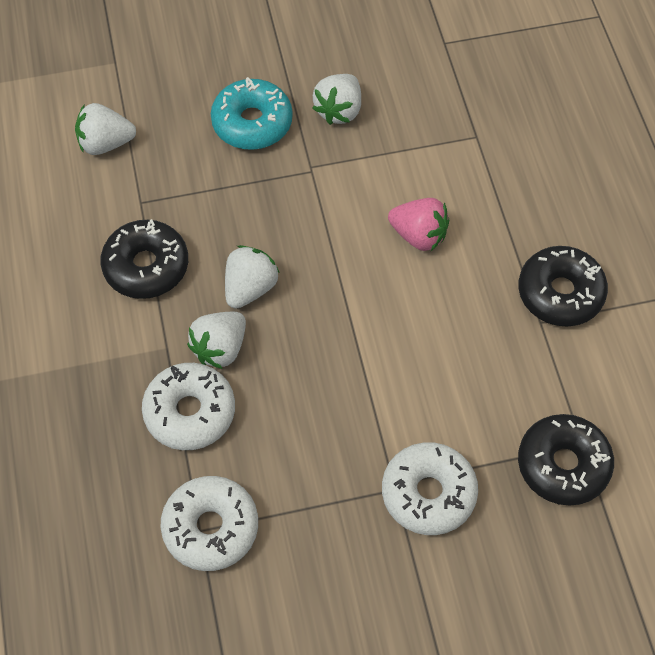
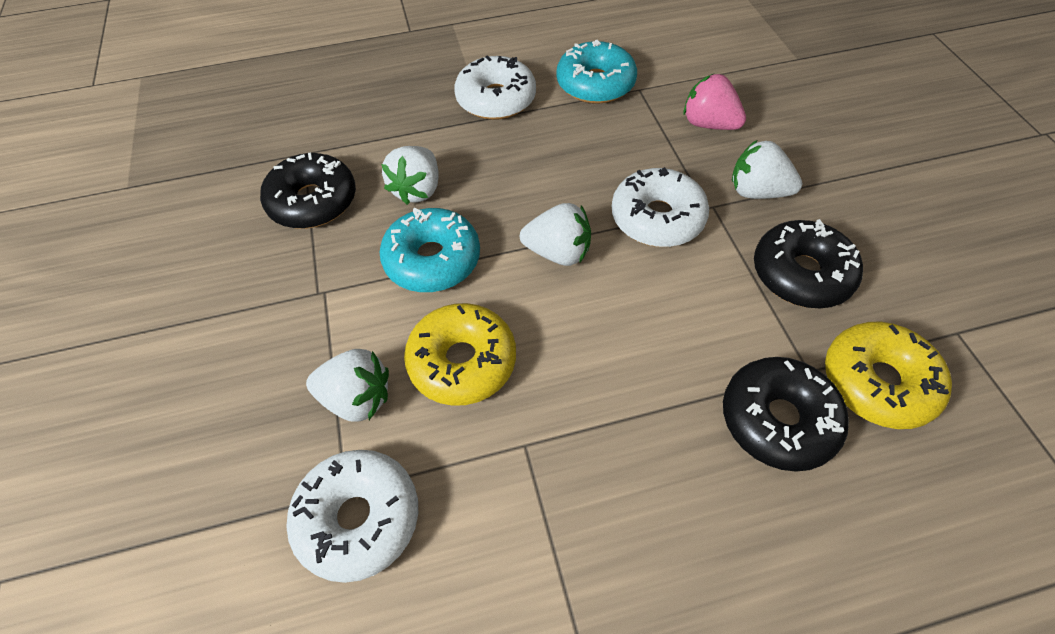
turquoise donut: 1 -> 2
yellow donut: 0 -> 2

